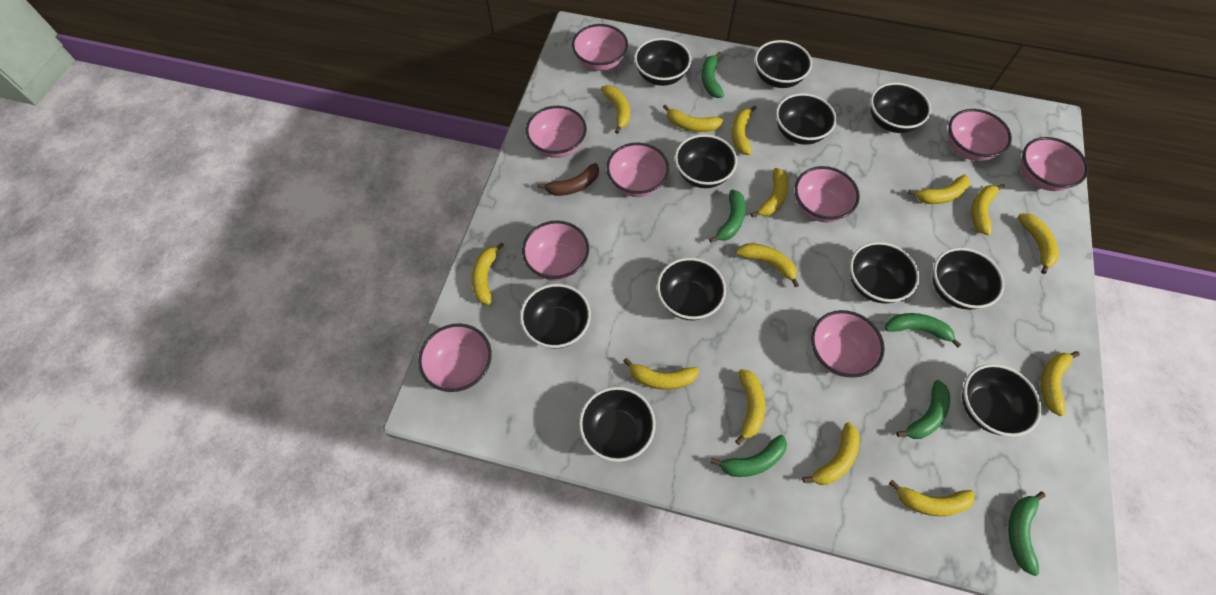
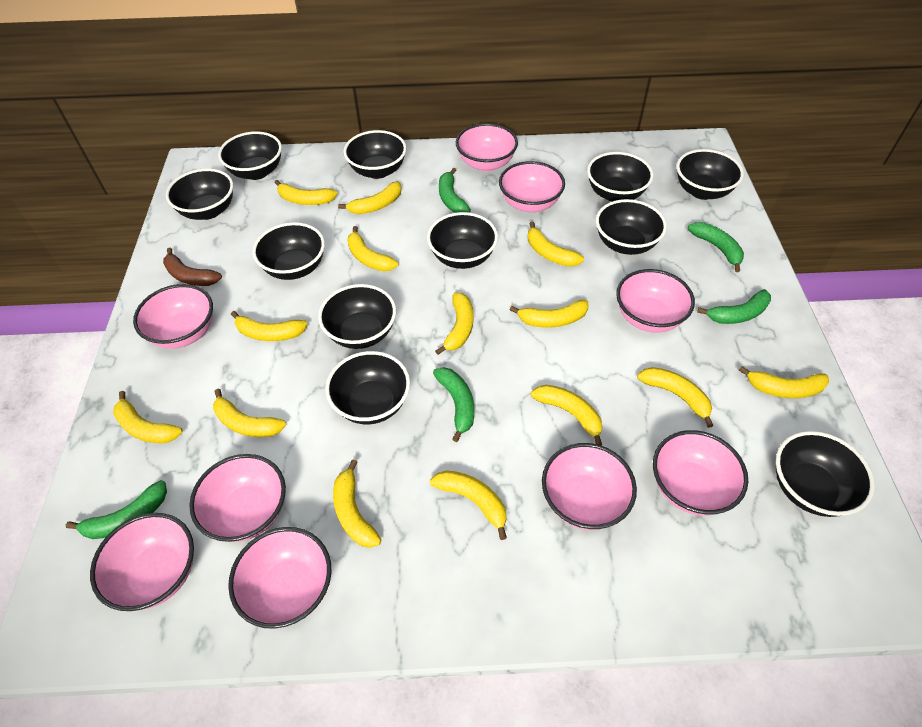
green banana: 6 -> 5

